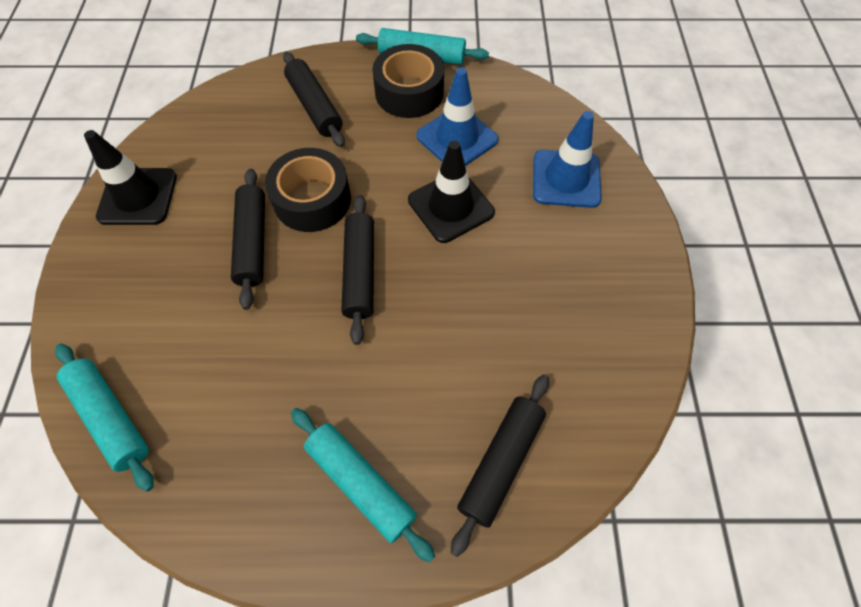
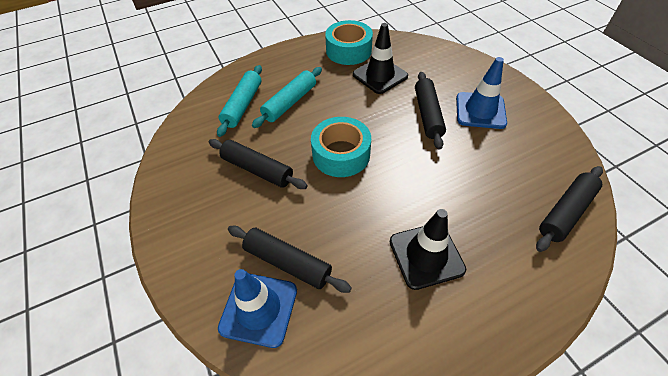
black tape: 2 -> 0
turquoise rolling pin: 3 -> 2
turquoise tape: 0 -> 2

